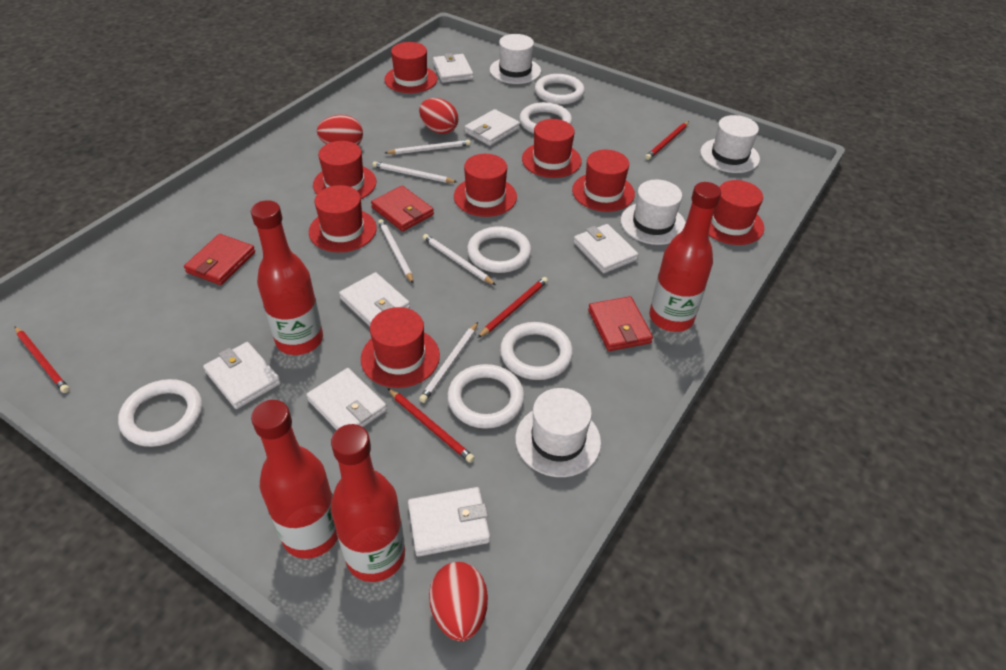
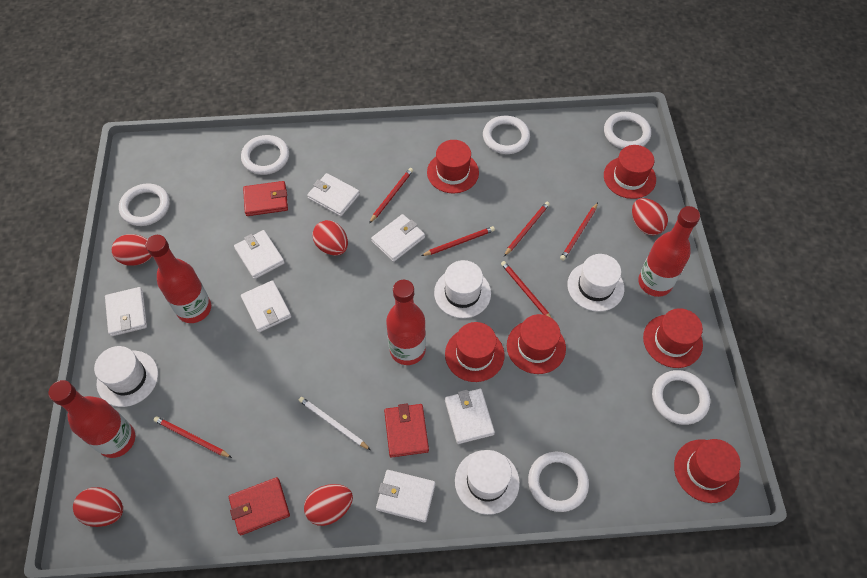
red egg: 3 -> 5
red hat: 8 -> 6
red pencil: 4 -> 6
white pencil: 5 -> 1

